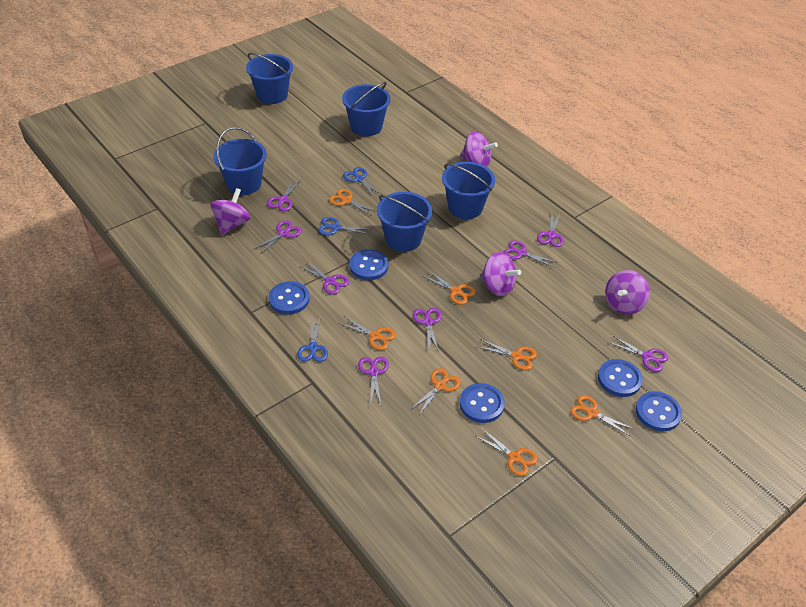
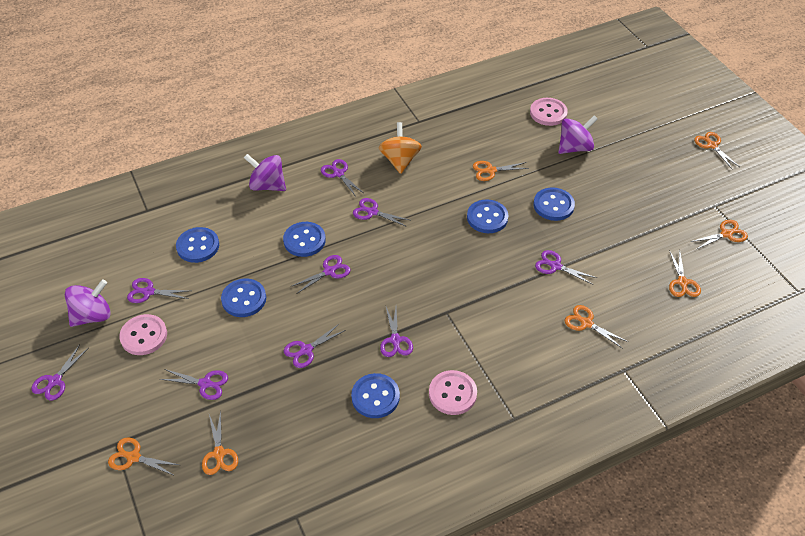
blue bucket: 5 -> 0
blue button: 5 -> 6
blue scissors: 3 -> 0
orange spinning top: 0 -> 1
pink button: 0 -> 3
purple scissors: 8 -> 9
purple spinning top: 4 -> 3

